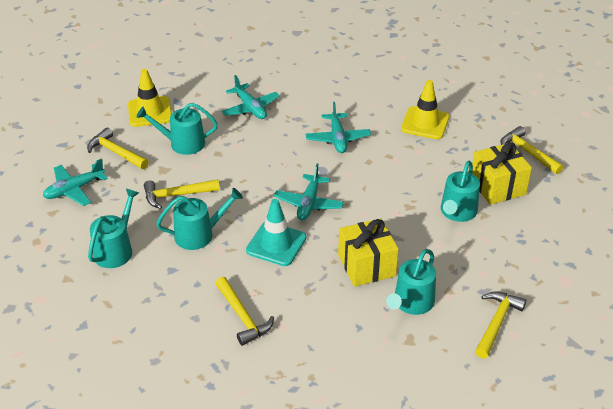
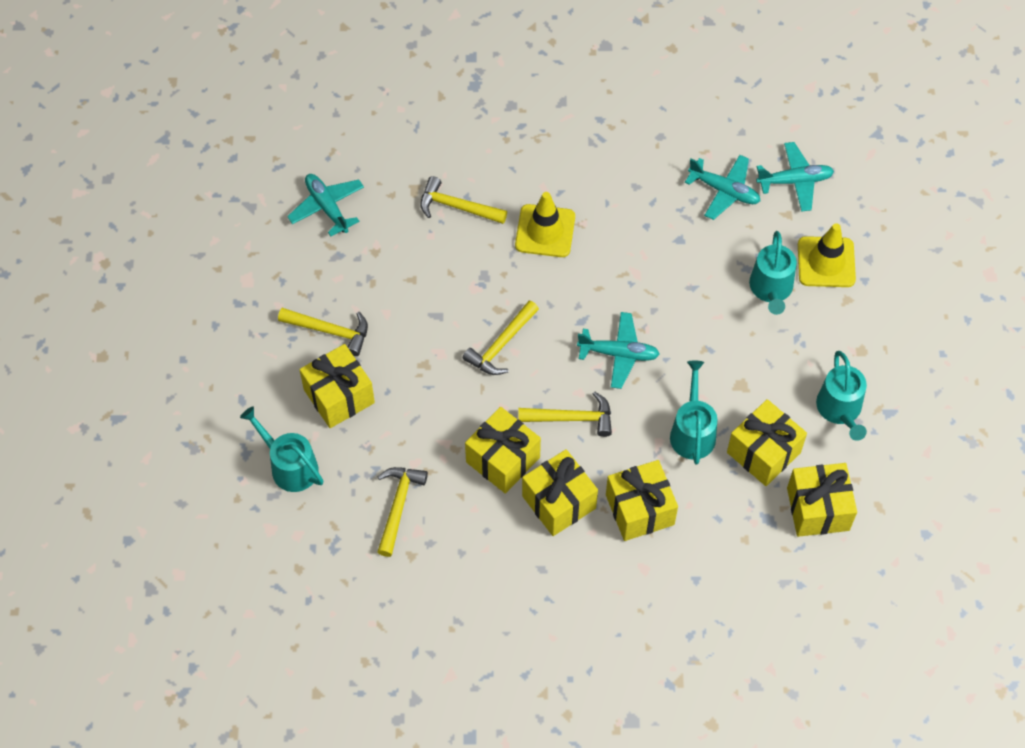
turquoise traffic cone: 1 -> 0
turquoise watering can: 5 -> 4
yellow gift: 2 -> 6

